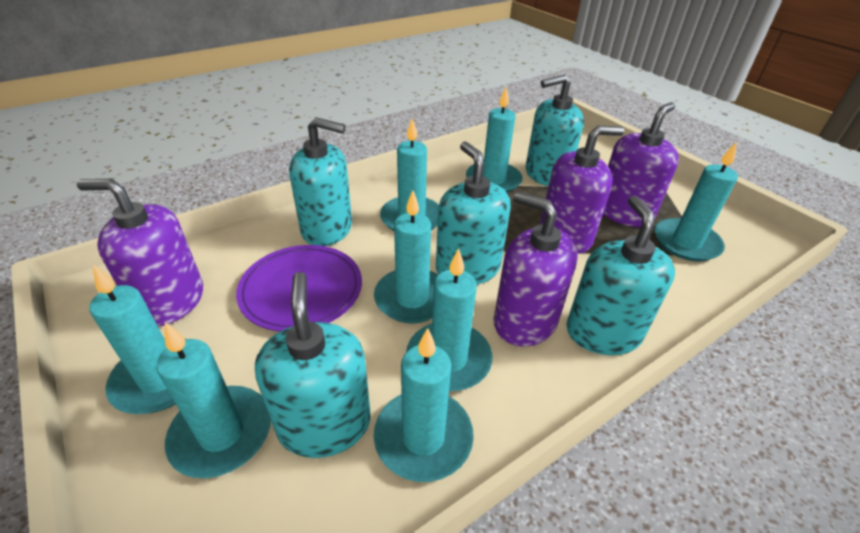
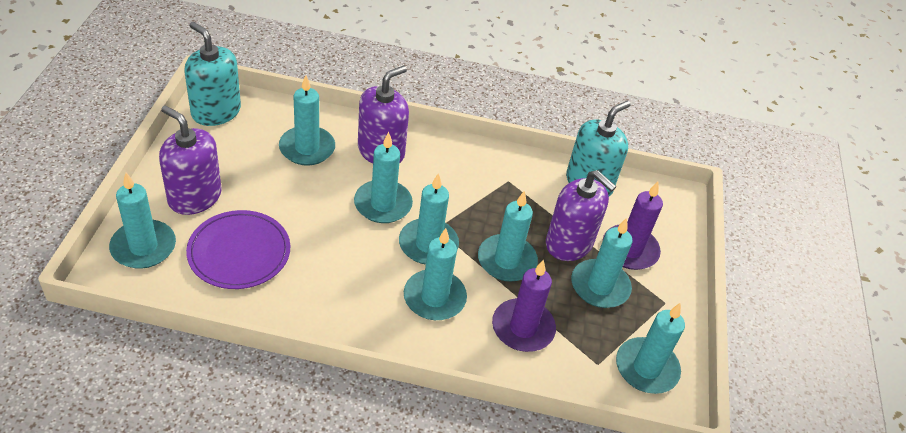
purple candle: 0 -> 2
purple soap dispenser: 4 -> 3
turquoise soap dispenser: 5 -> 2

